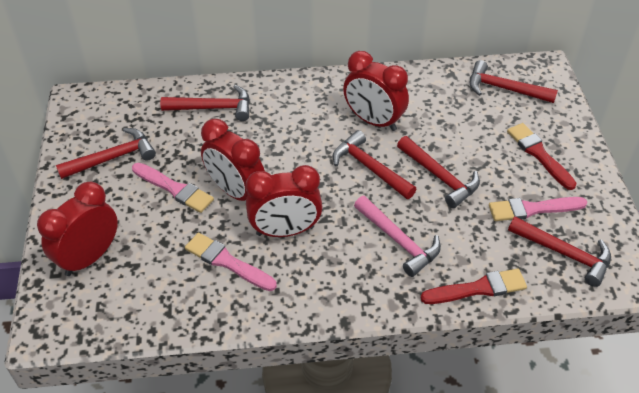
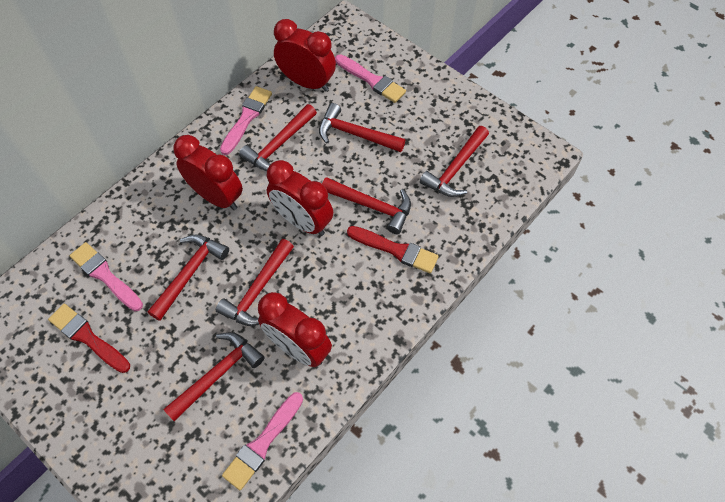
pink brush: 3 -> 4
pink hammer: 1 -> 0
red hammer: 6 -> 7

